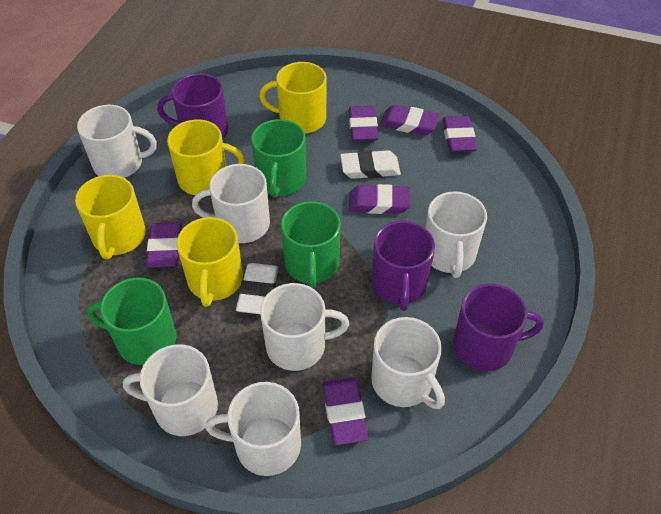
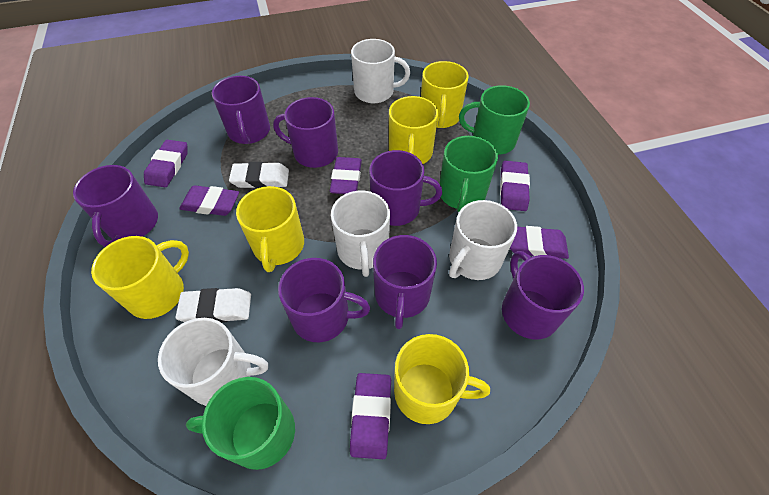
purple mug: 3 -> 7
white mug: 7 -> 4
yellow mug: 4 -> 5

